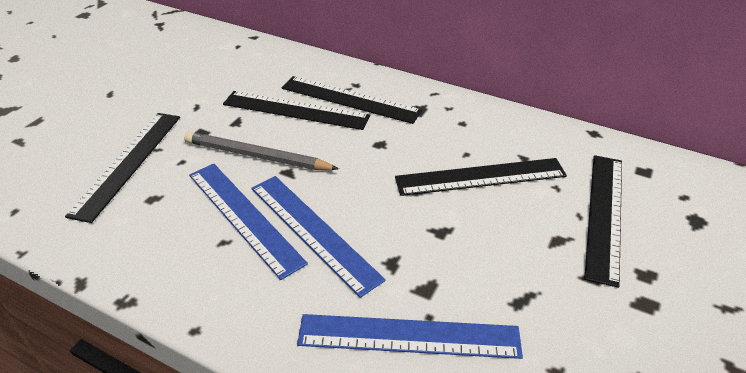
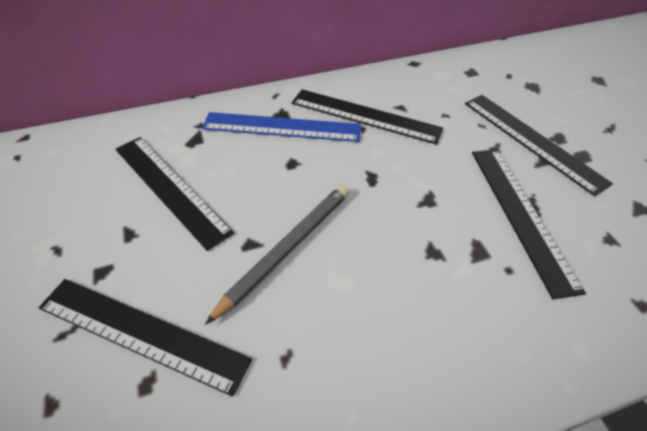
blue ruler: 3 -> 1

